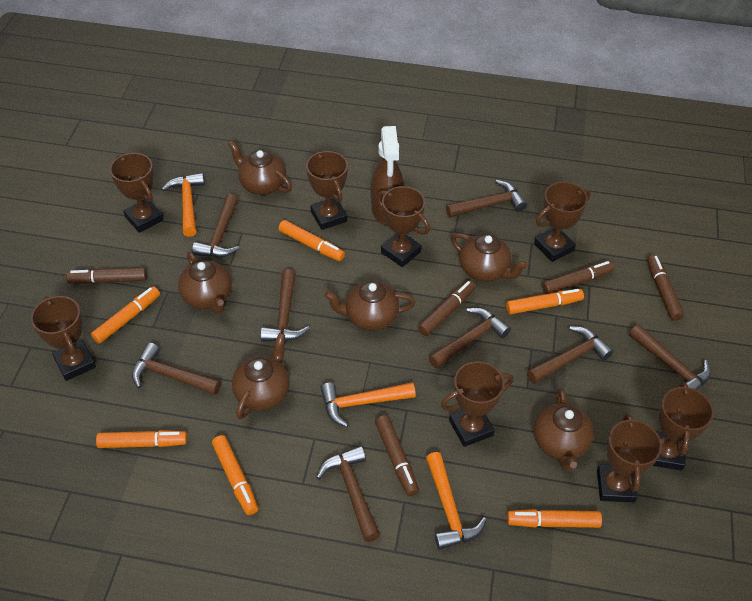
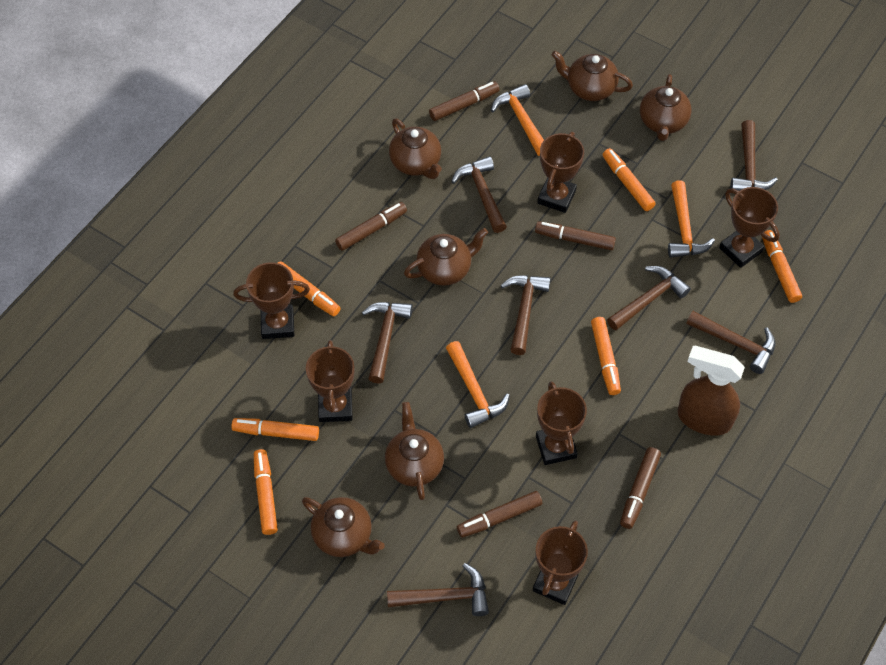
brown hammer: 8 -> 7
brown trophy: 8 -> 6

